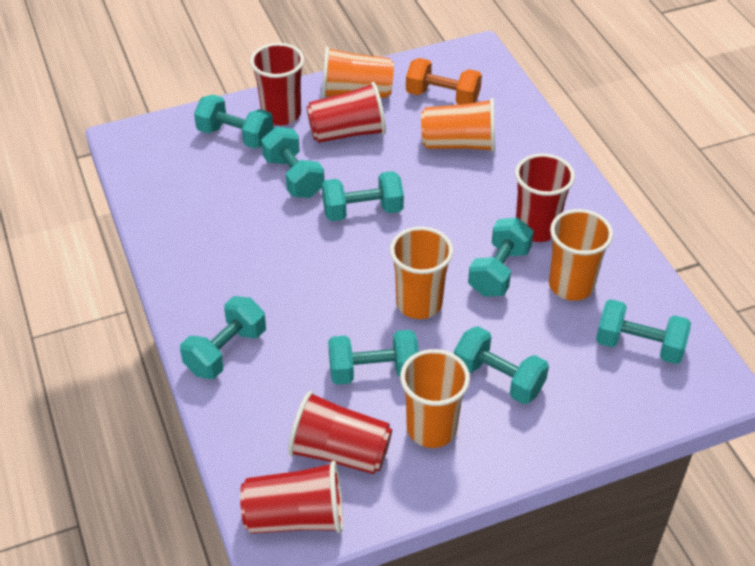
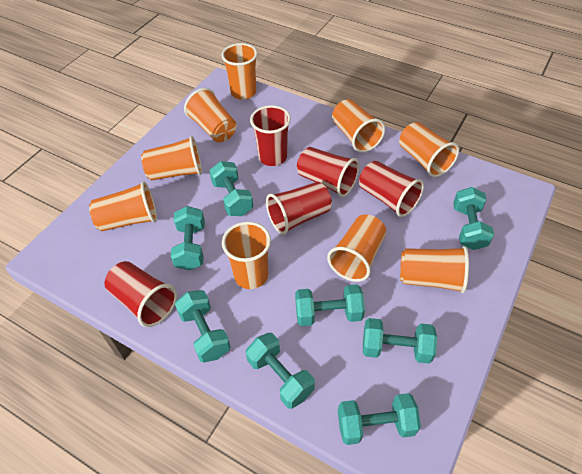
orange cup: 5 -> 9
orange dumbbell: 1 -> 0

